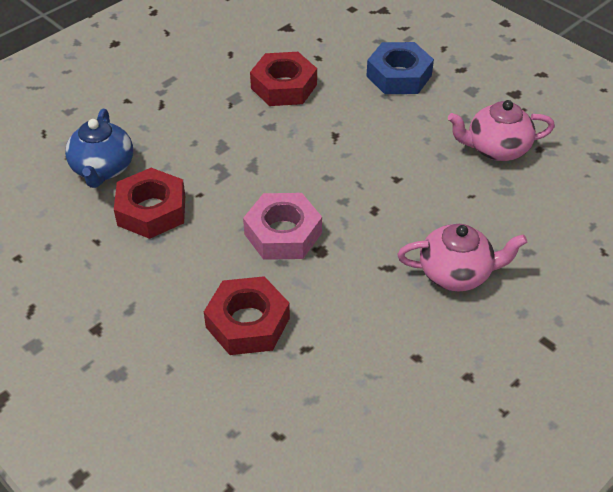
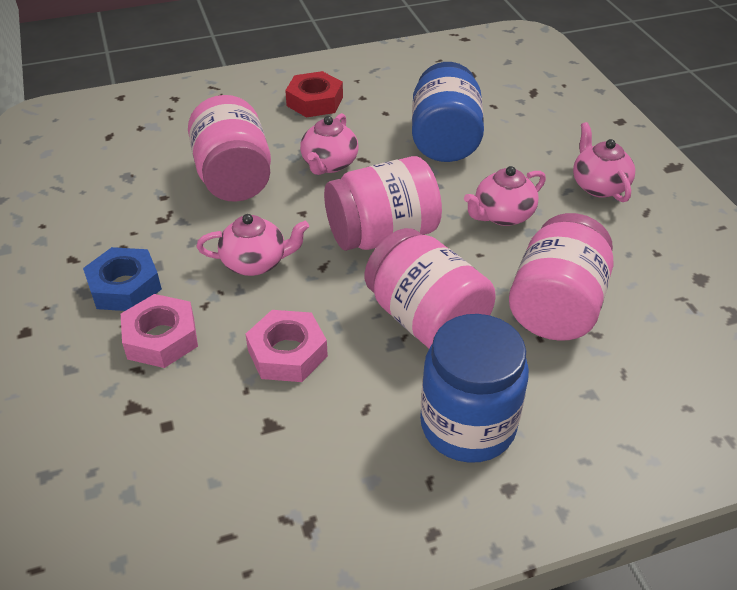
blue jar: 0 -> 2
blue teapot: 1 -> 0
pink jar: 0 -> 4
pink nut: 1 -> 2
pink teapot: 2 -> 4
red nut: 3 -> 1

